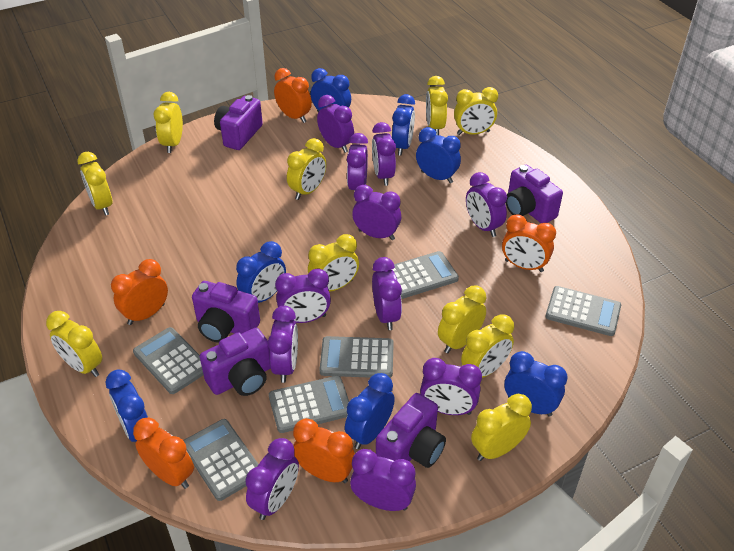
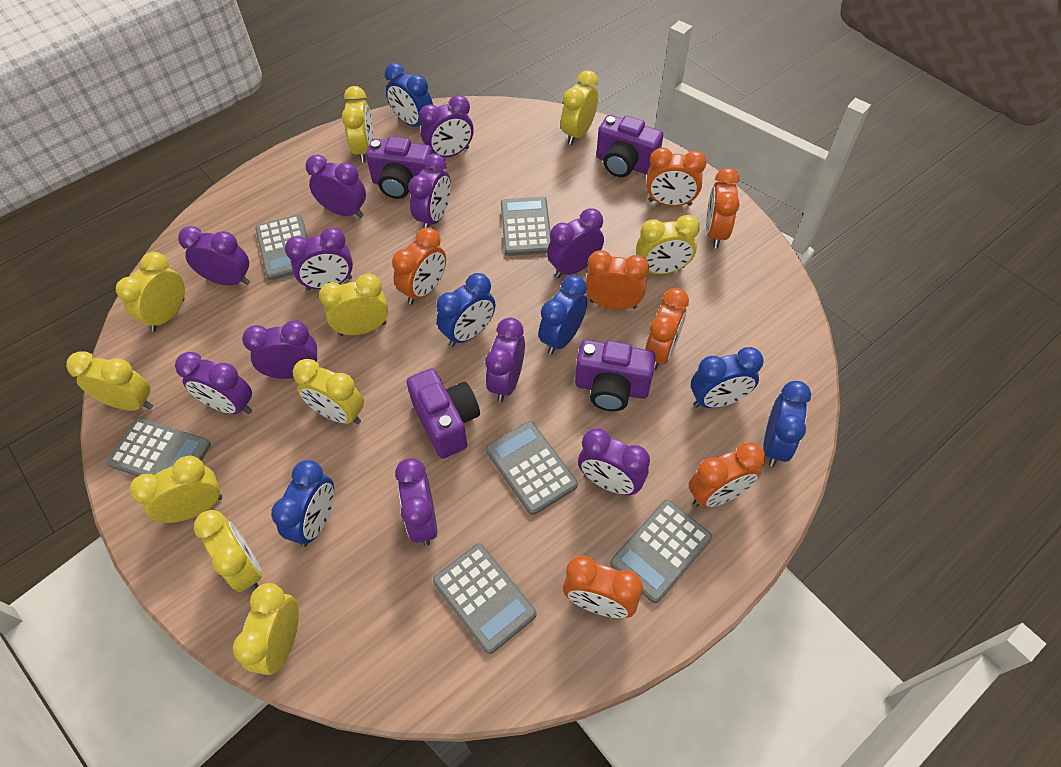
blue clock: 7 -> 6
orange clock: 5 -> 7
purple camera: 5 -> 4

